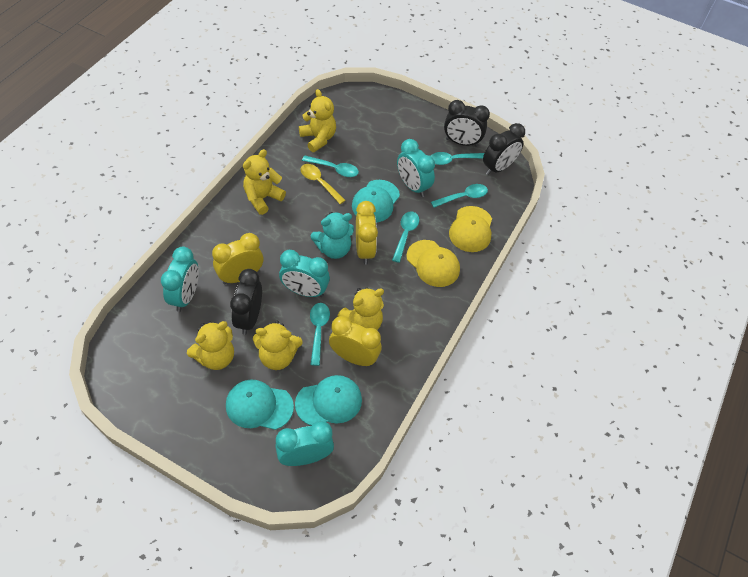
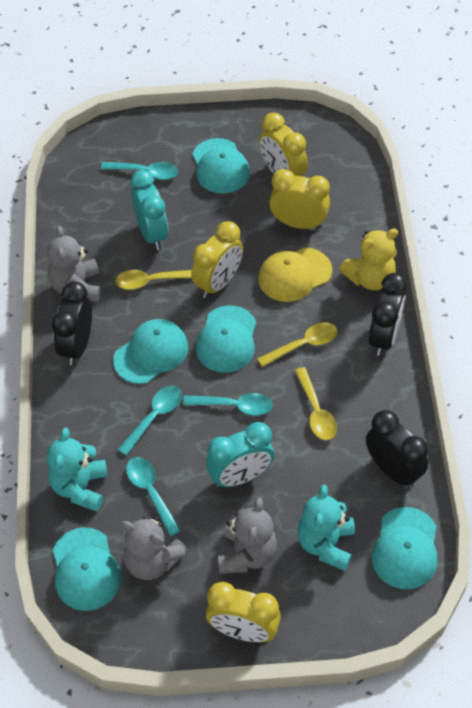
grey teddy bear: 0 -> 3
turquoise cap: 3 -> 5
turquoise clock: 4 -> 2
turquoise spoon: 5 -> 4
turquoise teddy bear: 1 -> 2
yellow cap: 2 -> 1
yellow clock: 3 -> 4
yellow spoon: 1 -> 3
yellow teddy bear: 5 -> 1

